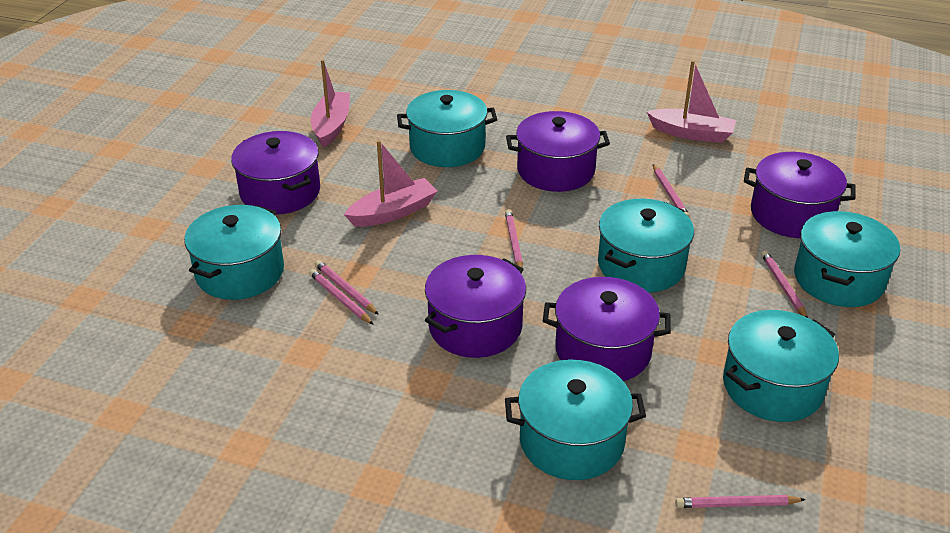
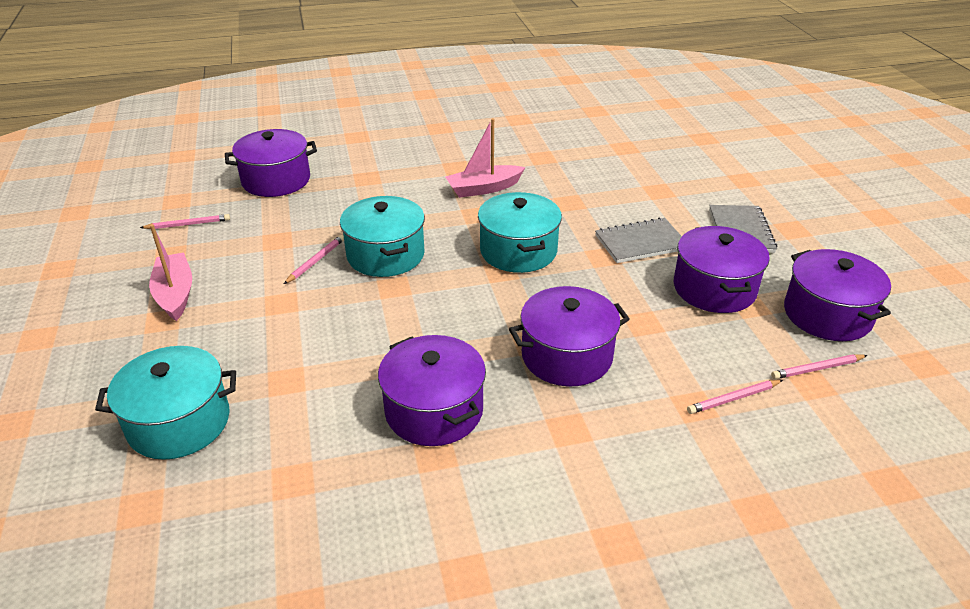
grey notebook: 0 -> 2
pink boat: 3 -> 2
pink pencil: 6 -> 4
turquoise pot: 6 -> 3

